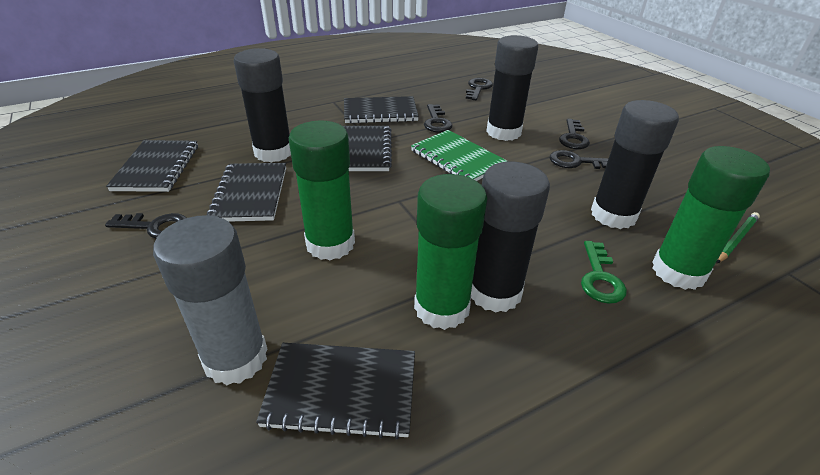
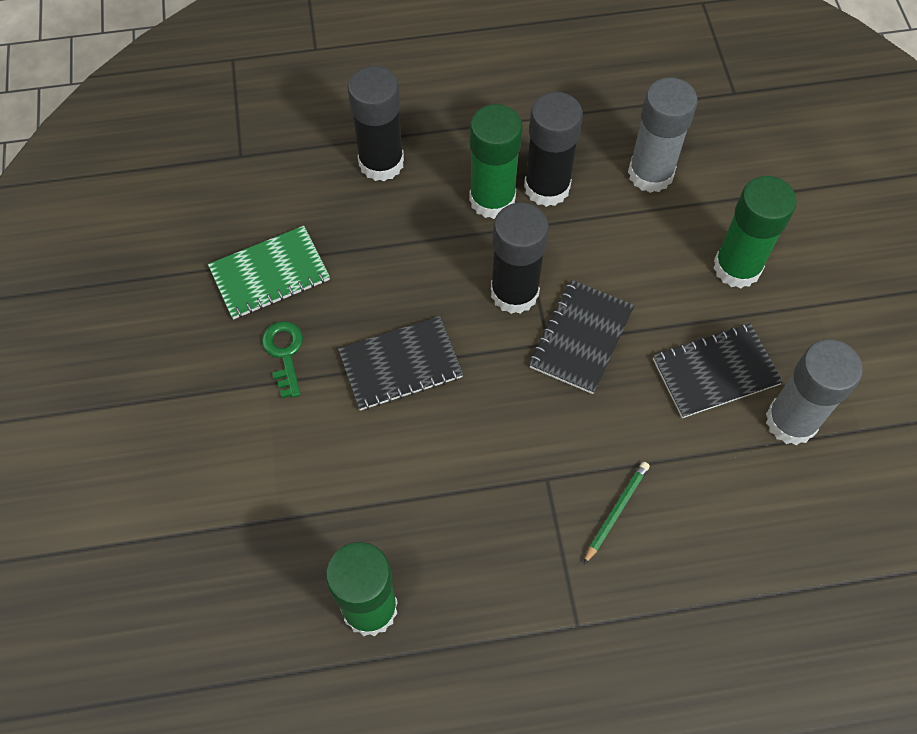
black glue stick: 4 -> 3
black key: 5 -> 0
black notebook: 5 -> 3
grey glue stick: 1 -> 2

